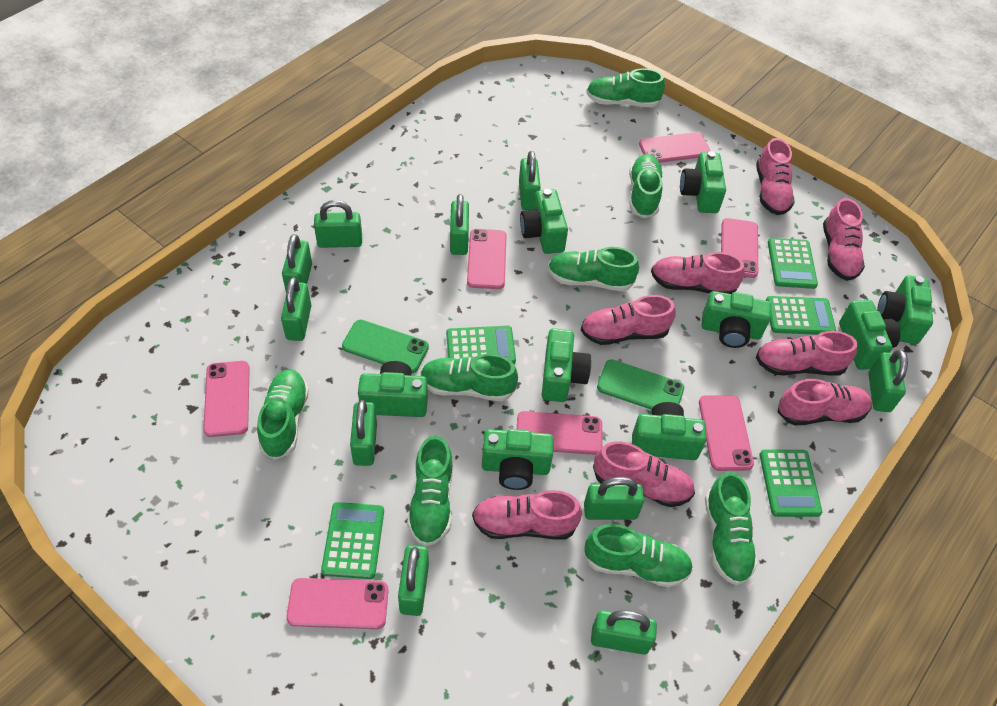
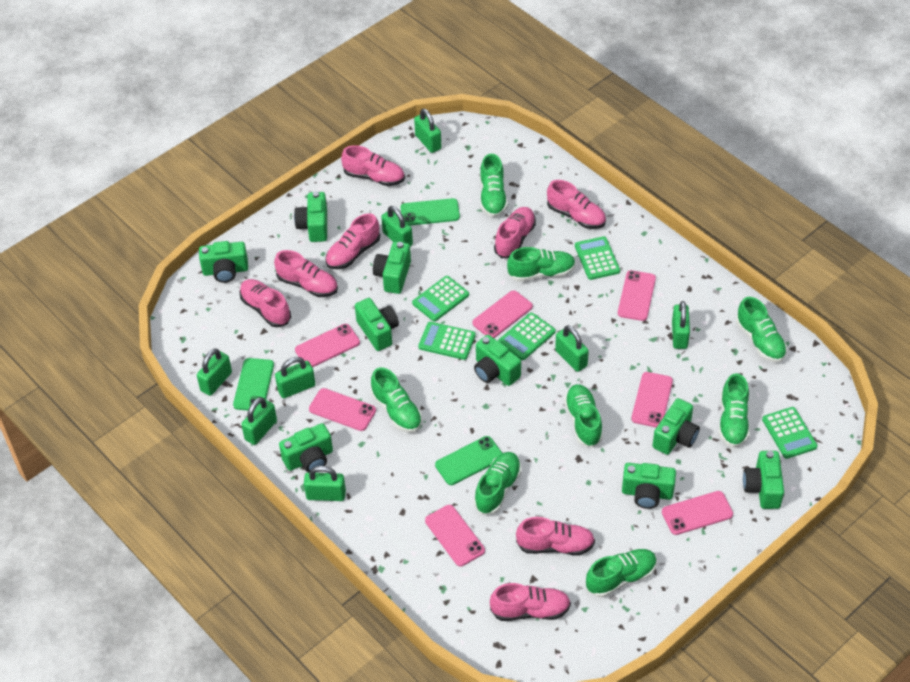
green padlock: 10 -> 8
green phone: 2 -> 3

